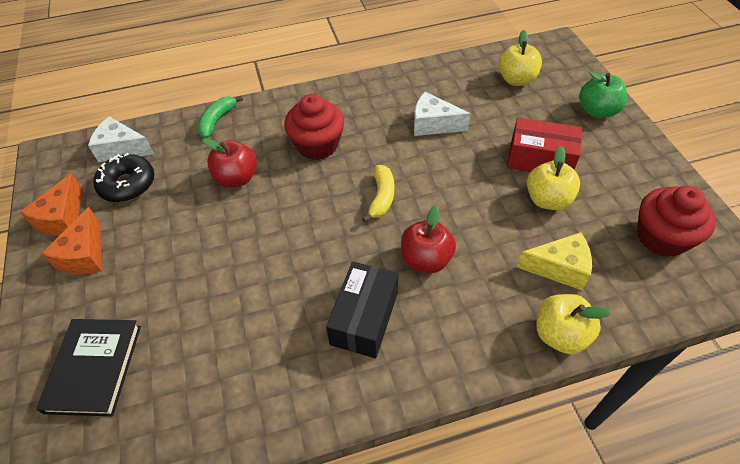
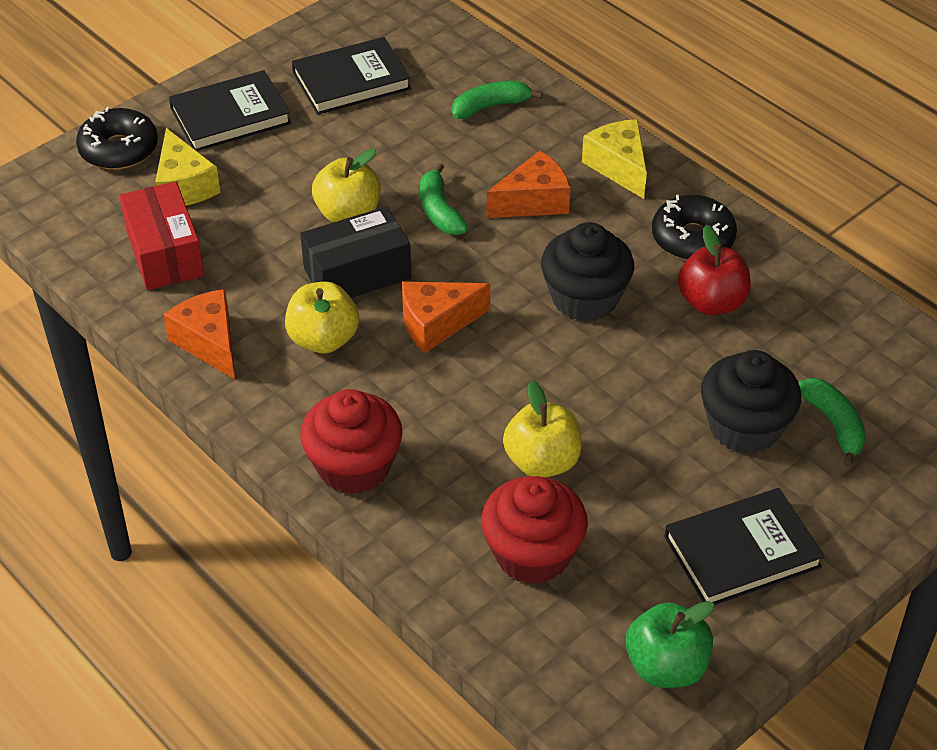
black book: 1 -> 3
black cupcake: 0 -> 2
black donut: 1 -> 2
green banana: 1 -> 3
orange cheese: 2 -> 3
red apple: 2 -> 1
white cheese: 2 -> 0
yellow banana: 1 -> 0
yellow cheese: 1 -> 2

